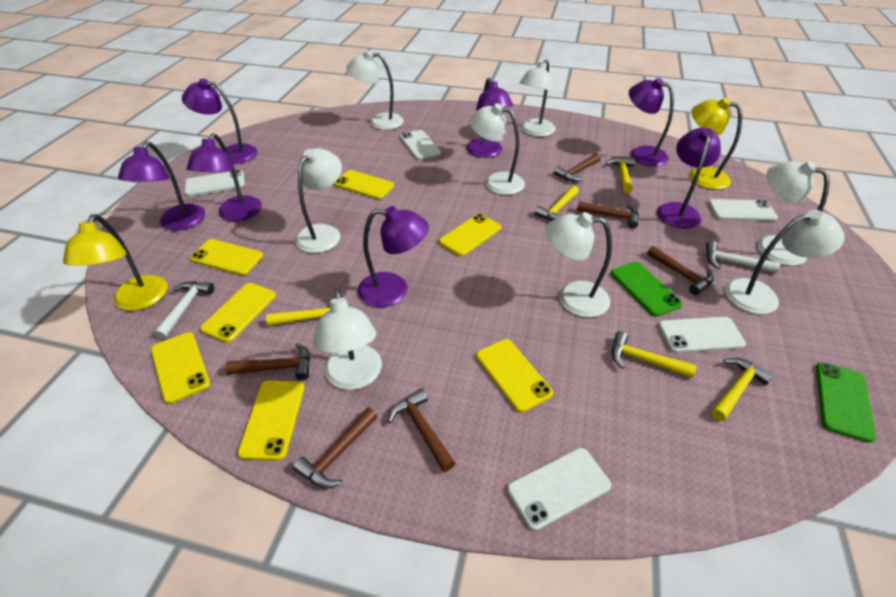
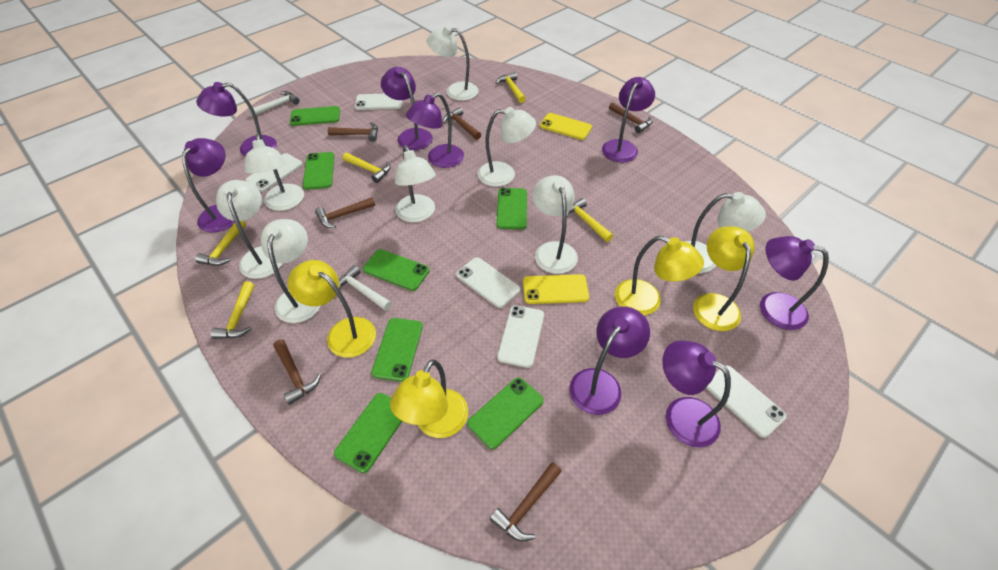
green phone: 2 -> 7
purple lamp: 7 -> 8
yellow lamp: 2 -> 4
yellow phone: 7 -> 2

